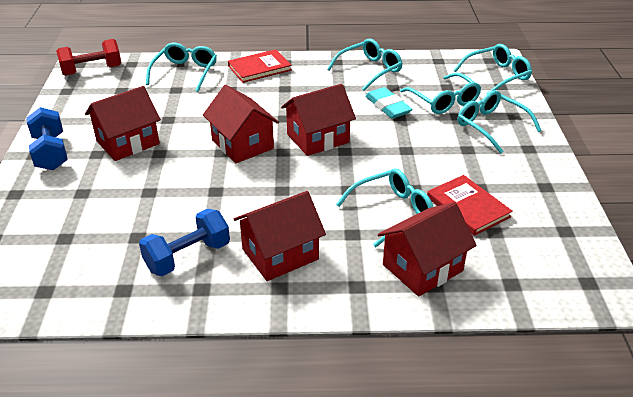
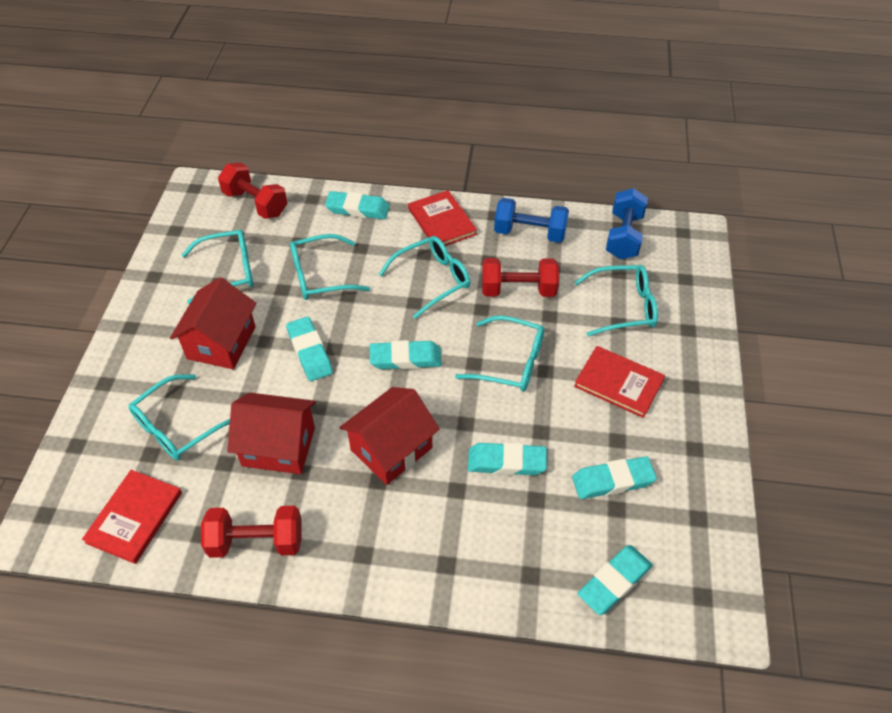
red book: 2 -> 3
red dumbbell: 1 -> 3
red house: 5 -> 3
turquoise eraser: 1 -> 6

